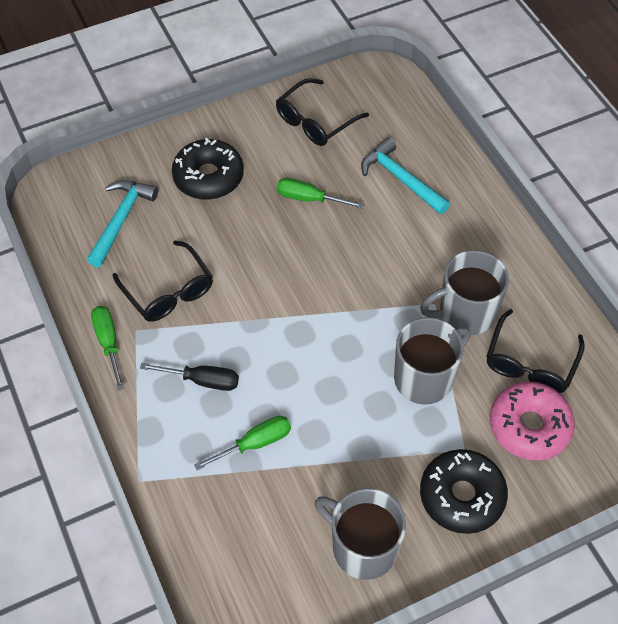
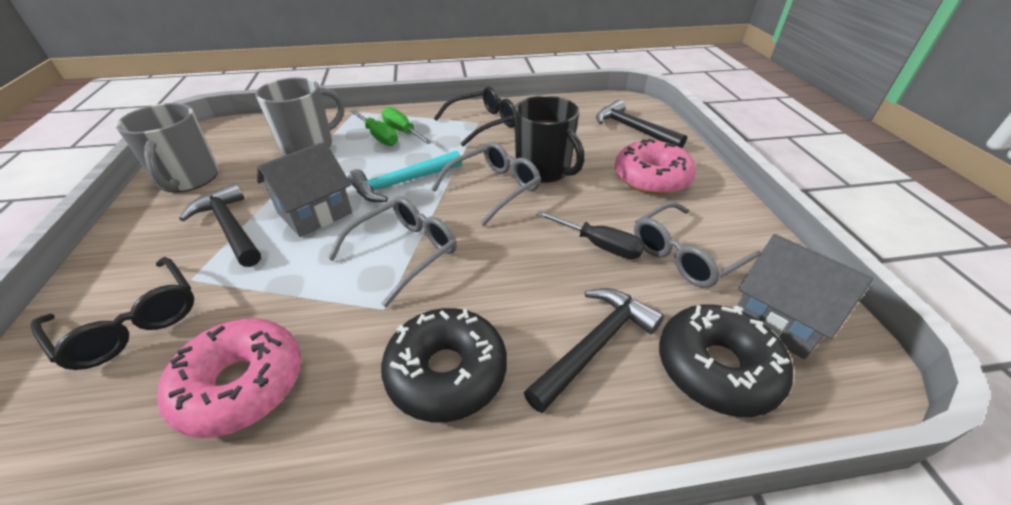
black glasses: 3 -> 2
black hammer: 0 -> 3
black mug: 0 -> 1
green screwdriver: 3 -> 2
grey glasses: 0 -> 3
grey house: 0 -> 2
grey mug: 3 -> 2
pink donut: 1 -> 2
turquoise hammer: 2 -> 1

